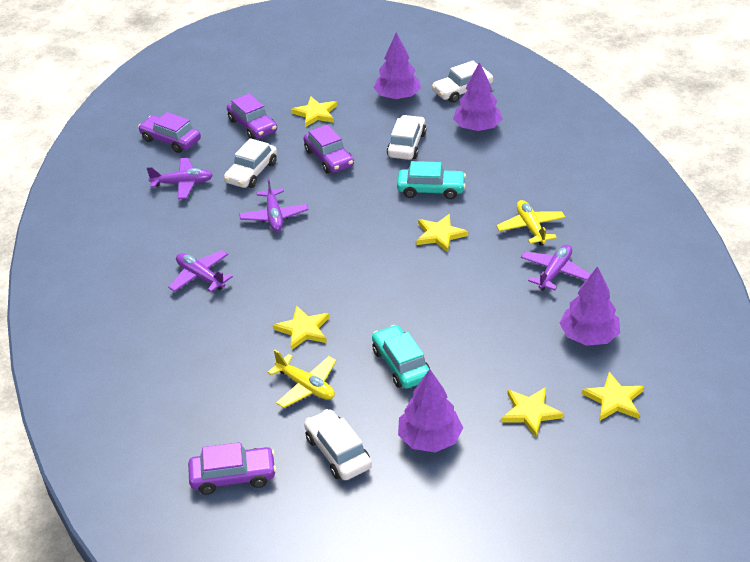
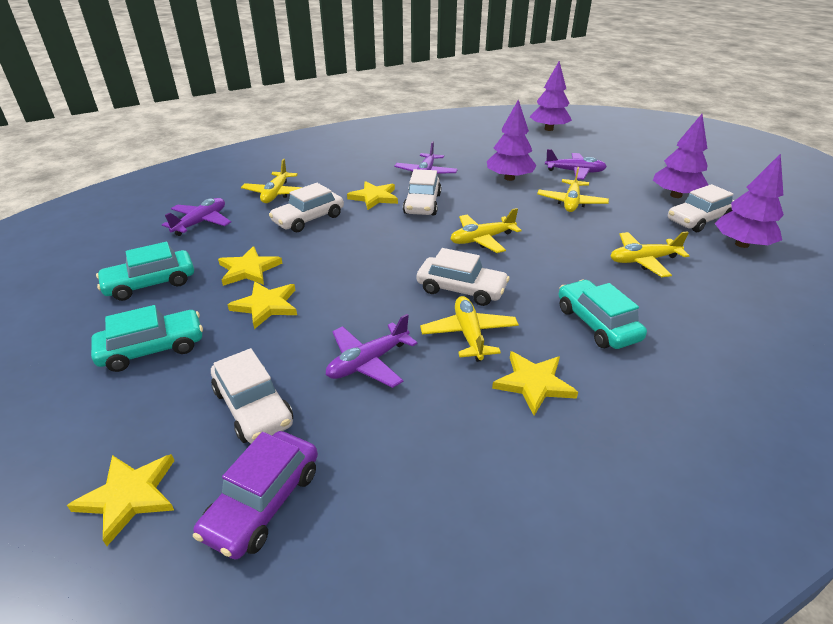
purple car: 4 -> 1
turquoise car: 2 -> 3
white car: 4 -> 5
yellow plane: 2 -> 5

